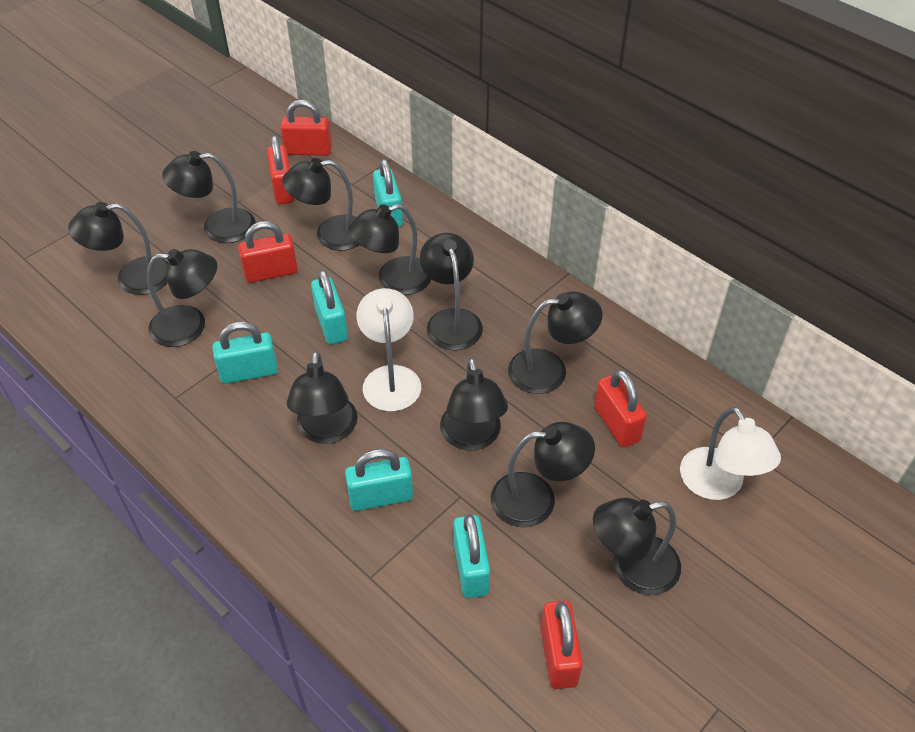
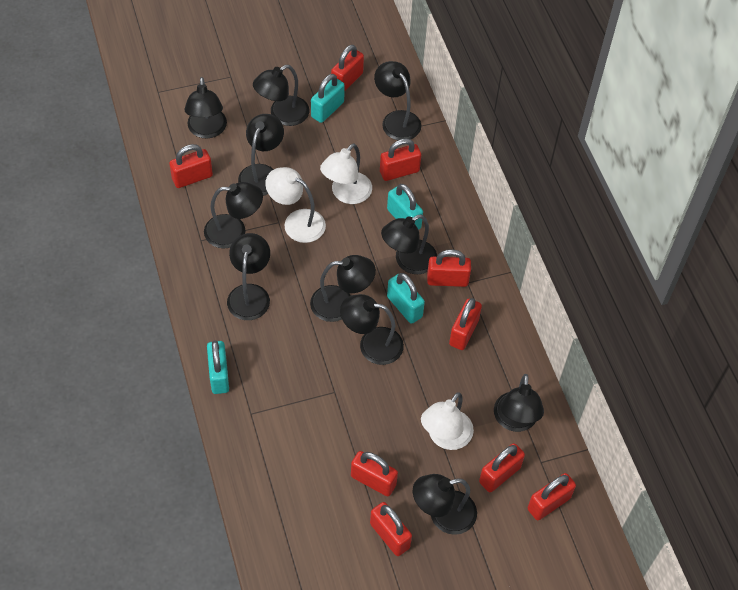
red padlock: 5 -> 9
turquoise padlock: 5 -> 4
white lamp: 2 -> 3

